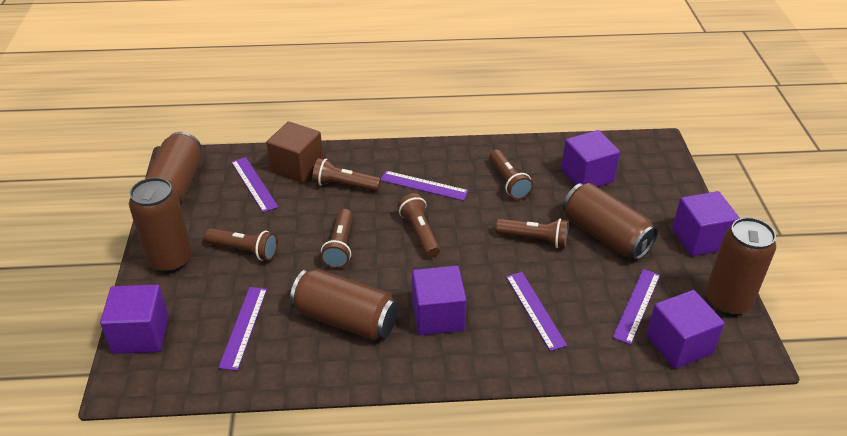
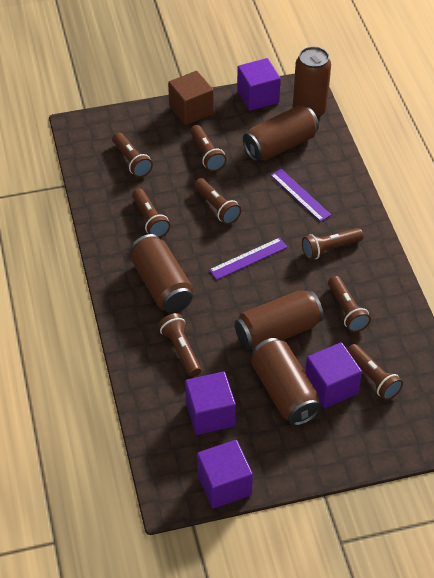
brown flashlight: 6 -> 8
purple cube: 5 -> 4
purple ruler: 5 -> 2

